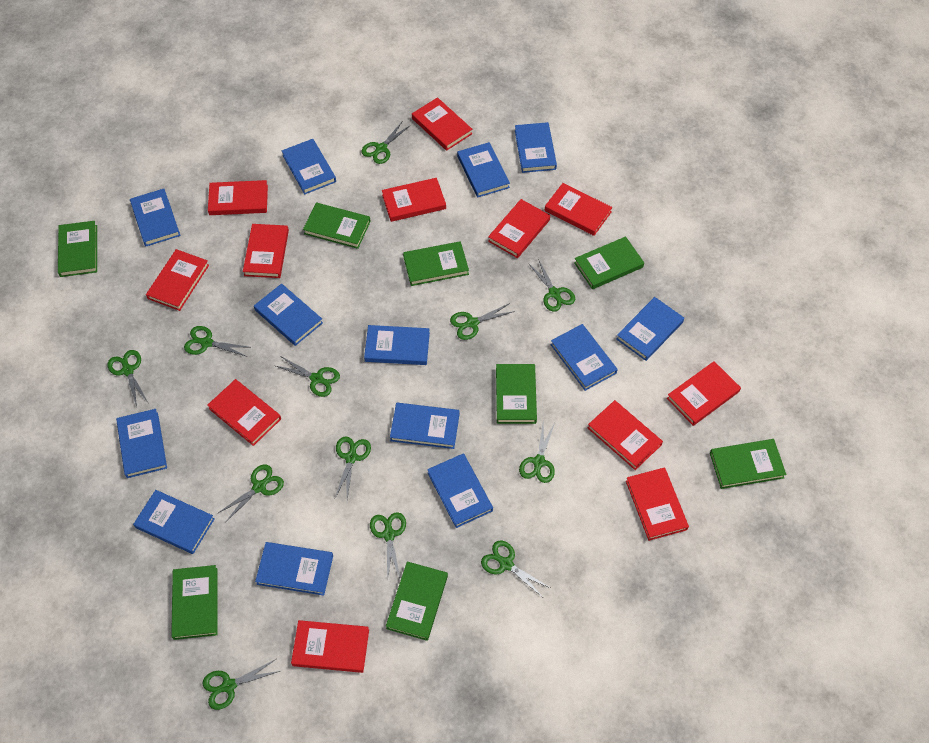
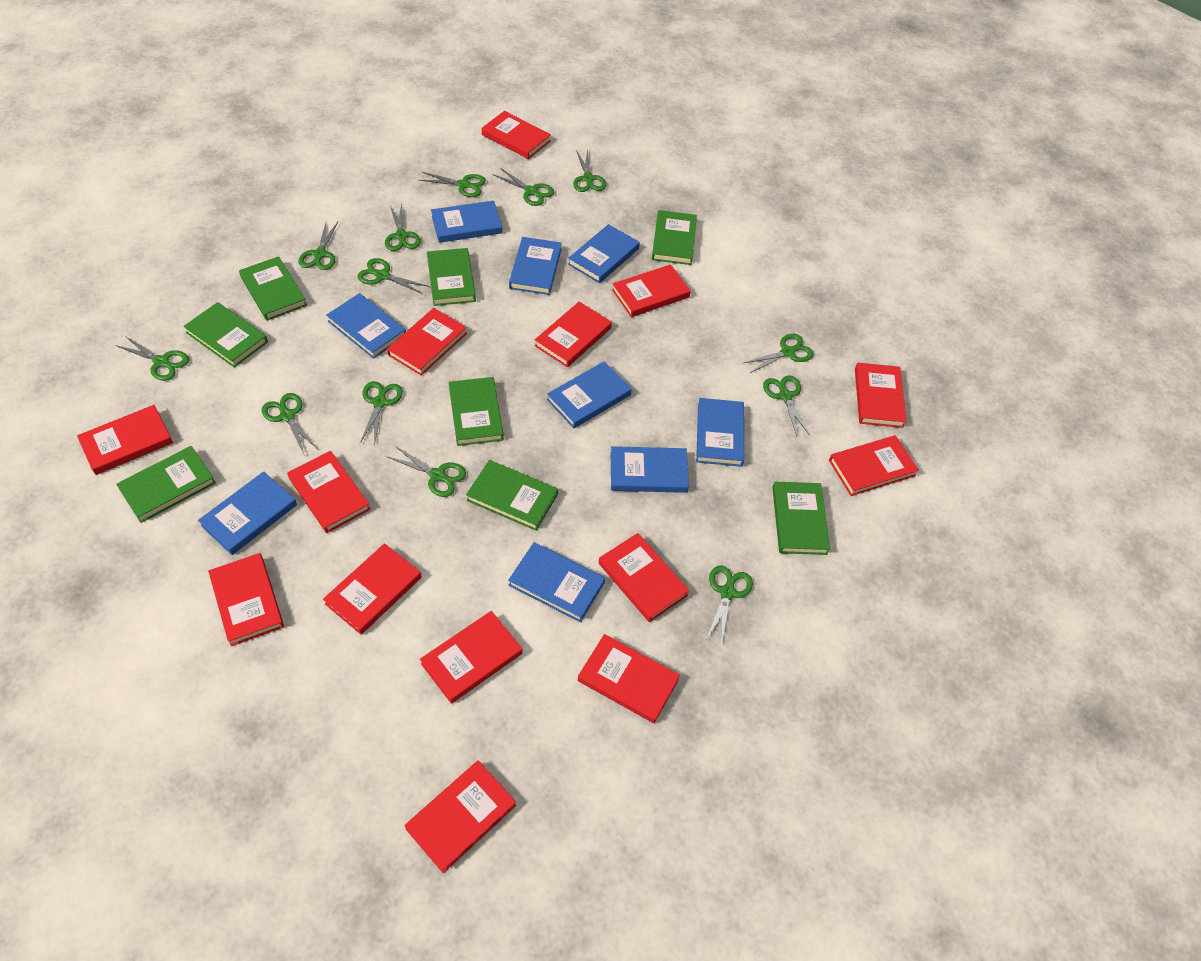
blue book: 13 -> 9
green scissors: 12 -> 13
red book: 12 -> 14

